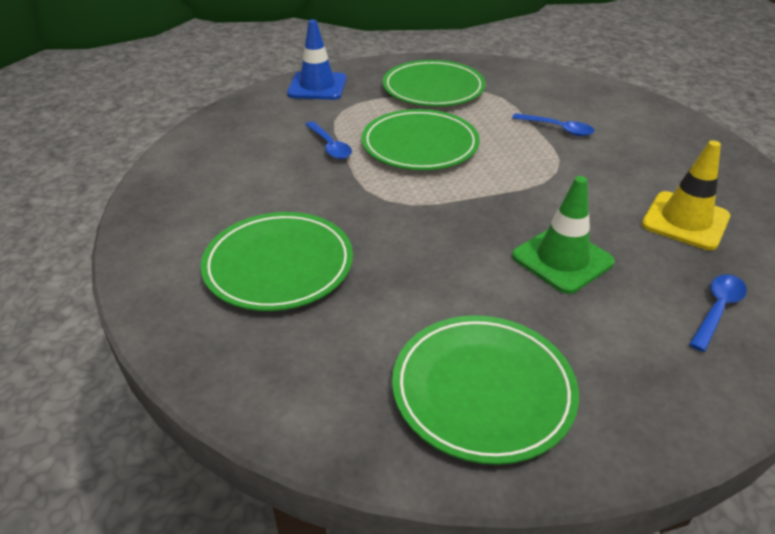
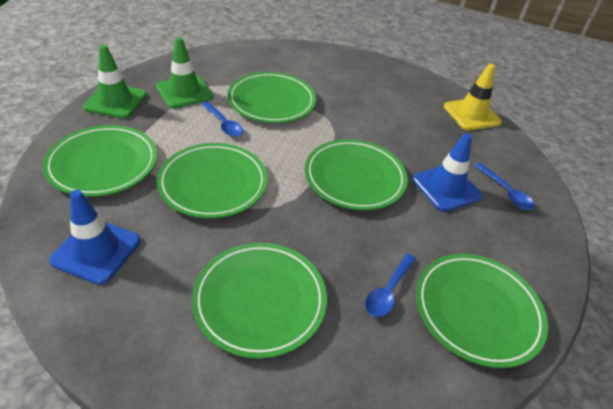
blue traffic cone: 1 -> 2
green plate: 4 -> 6
green traffic cone: 1 -> 2

